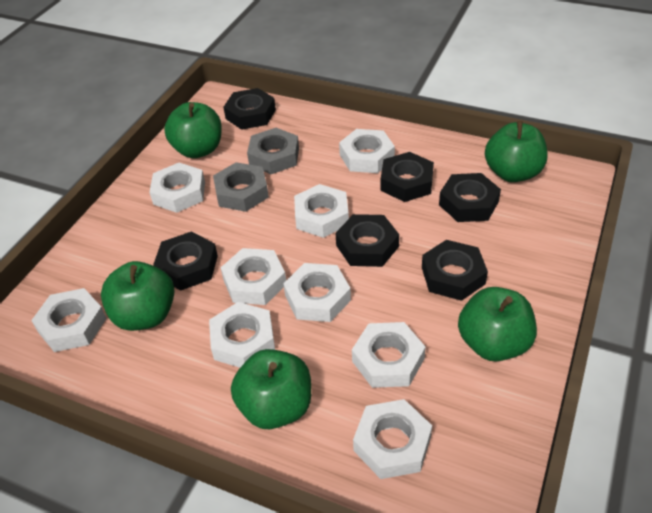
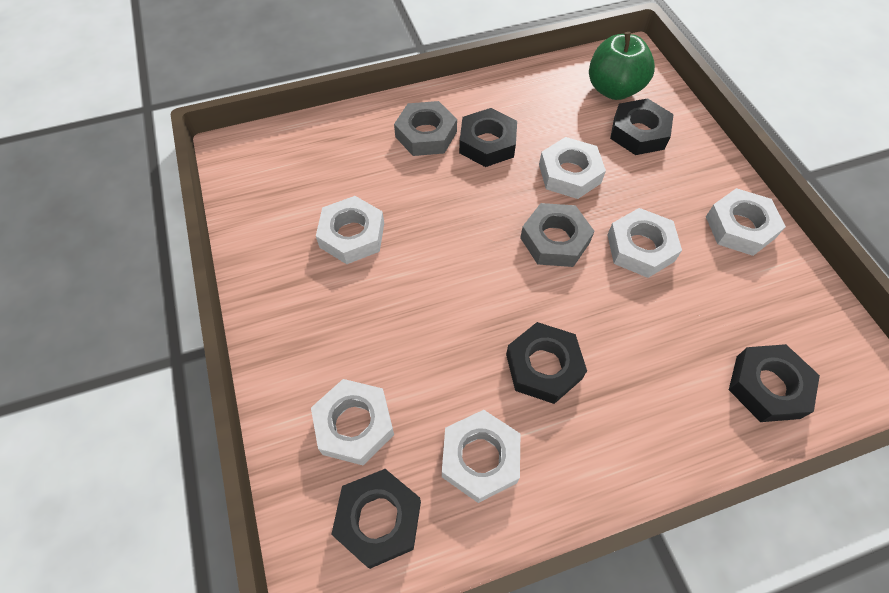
black nut: 6 -> 5
green apple: 5 -> 1
white nut: 9 -> 6

